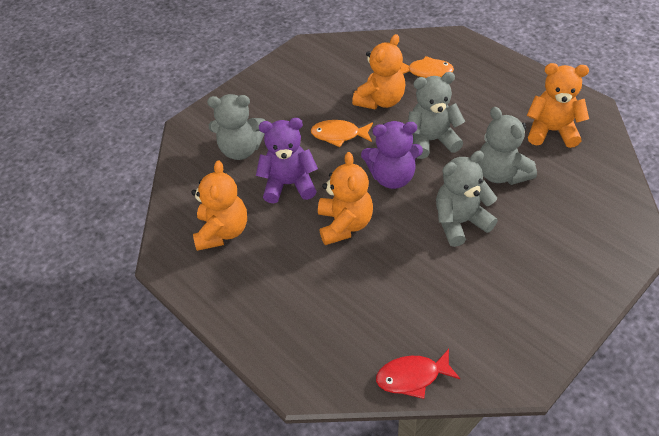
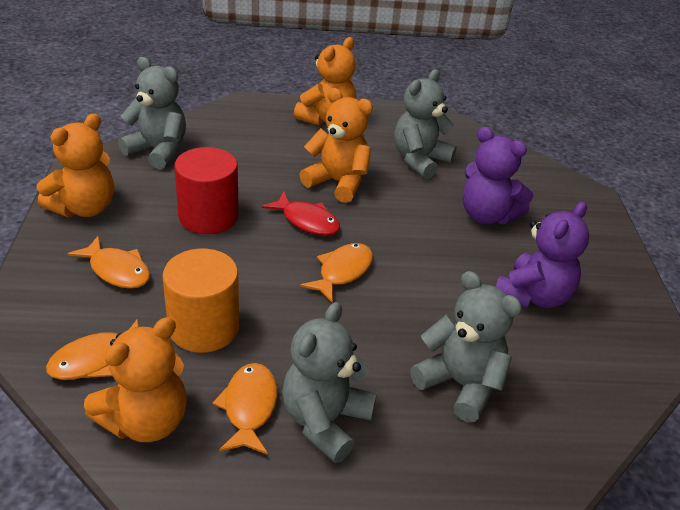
orange cylinder: 0 -> 1
orange fish: 2 -> 4
red cylinder: 0 -> 1

